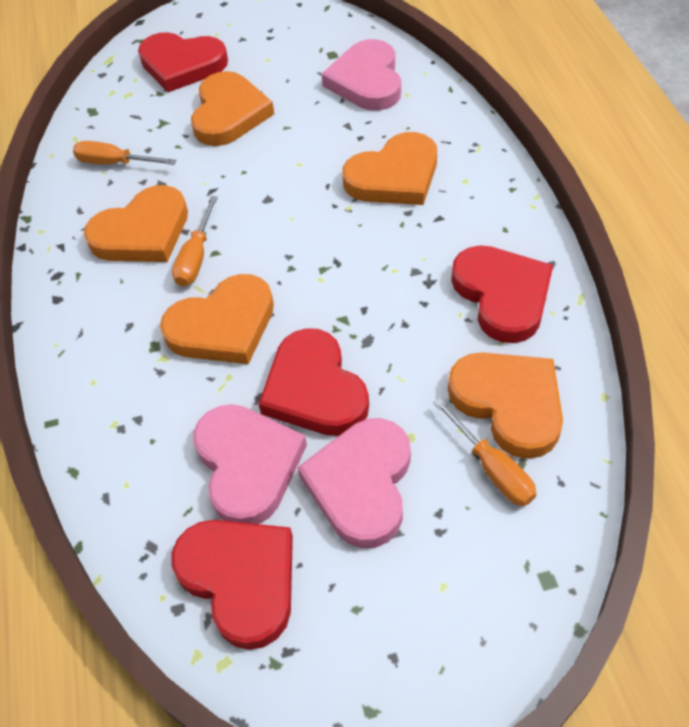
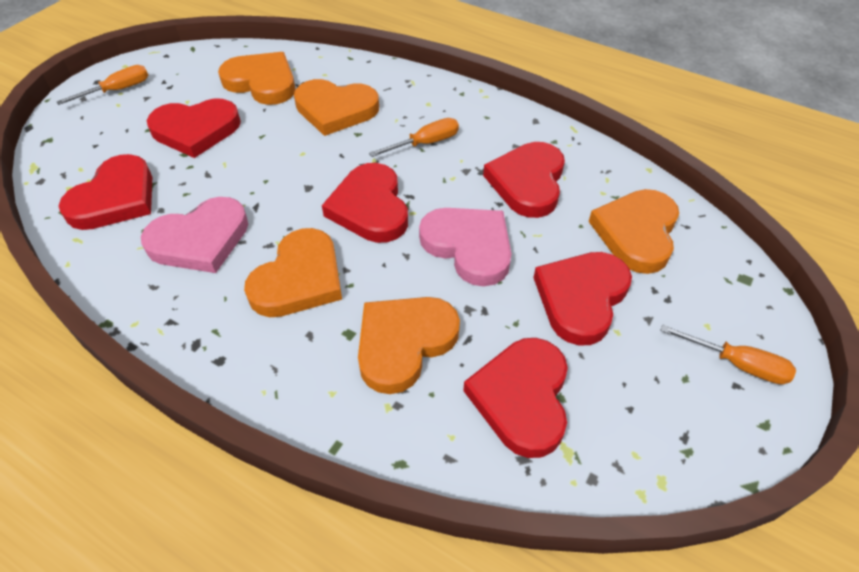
pink heart: 3 -> 2
red heart: 4 -> 6

